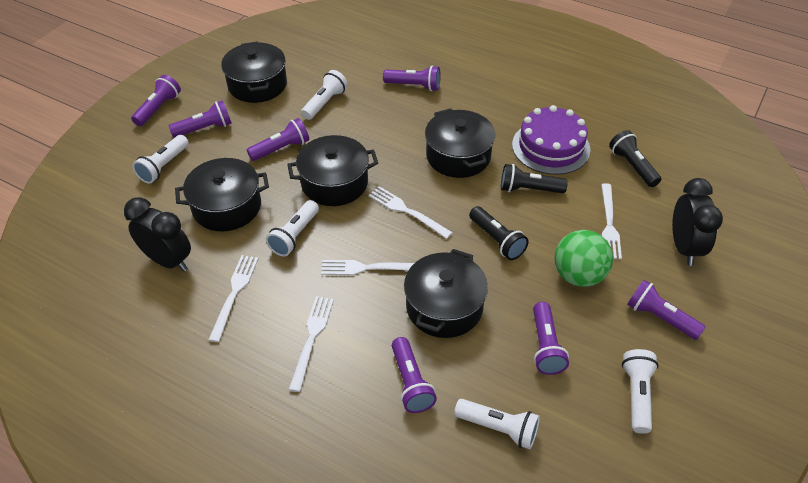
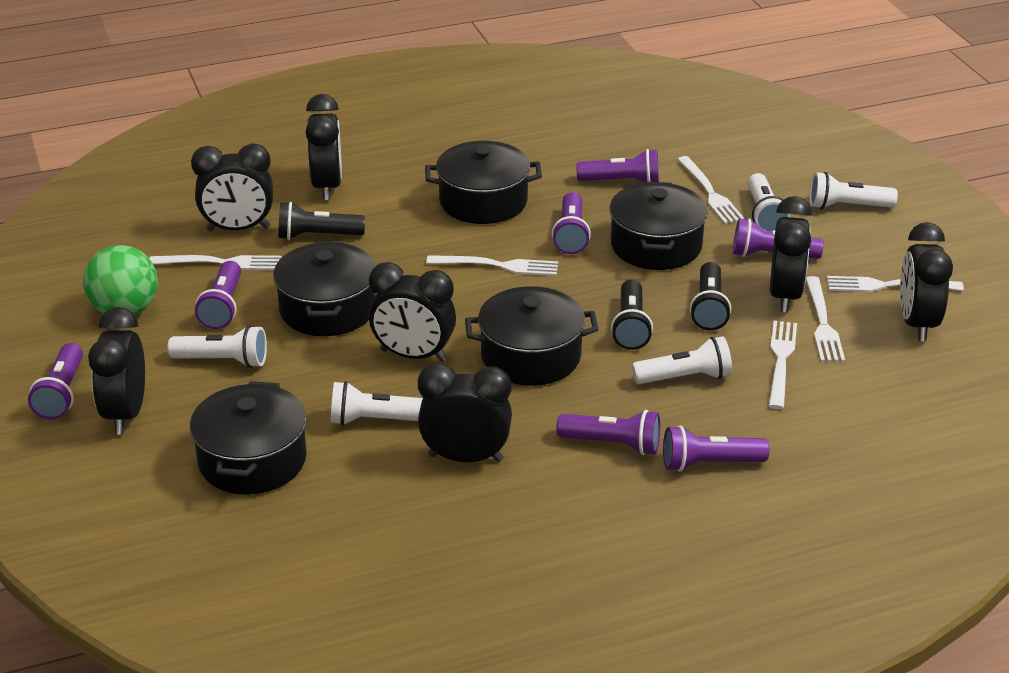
black clock: 2 -> 7
purple cake: 1 -> 0
white fork: 5 -> 6

